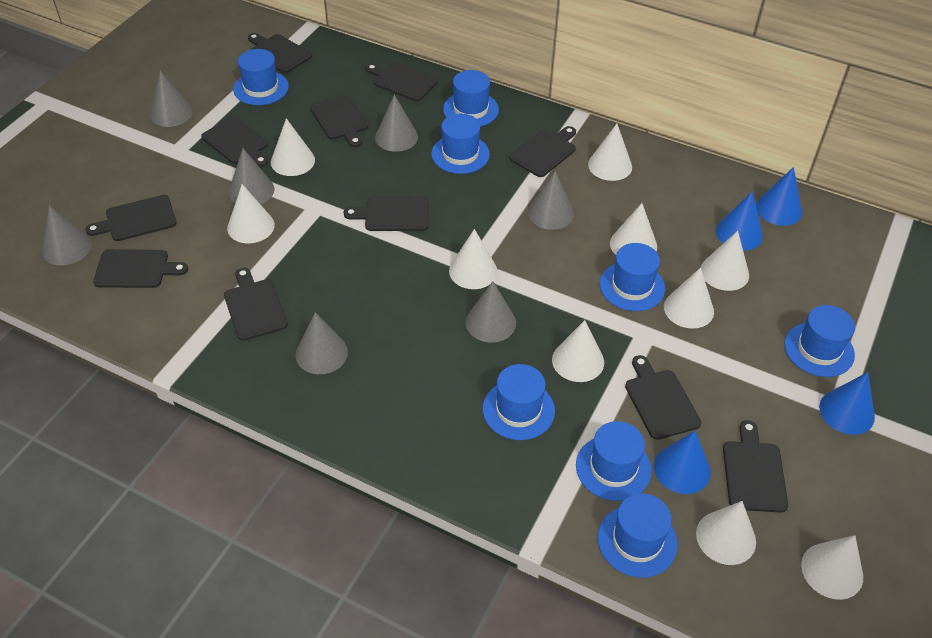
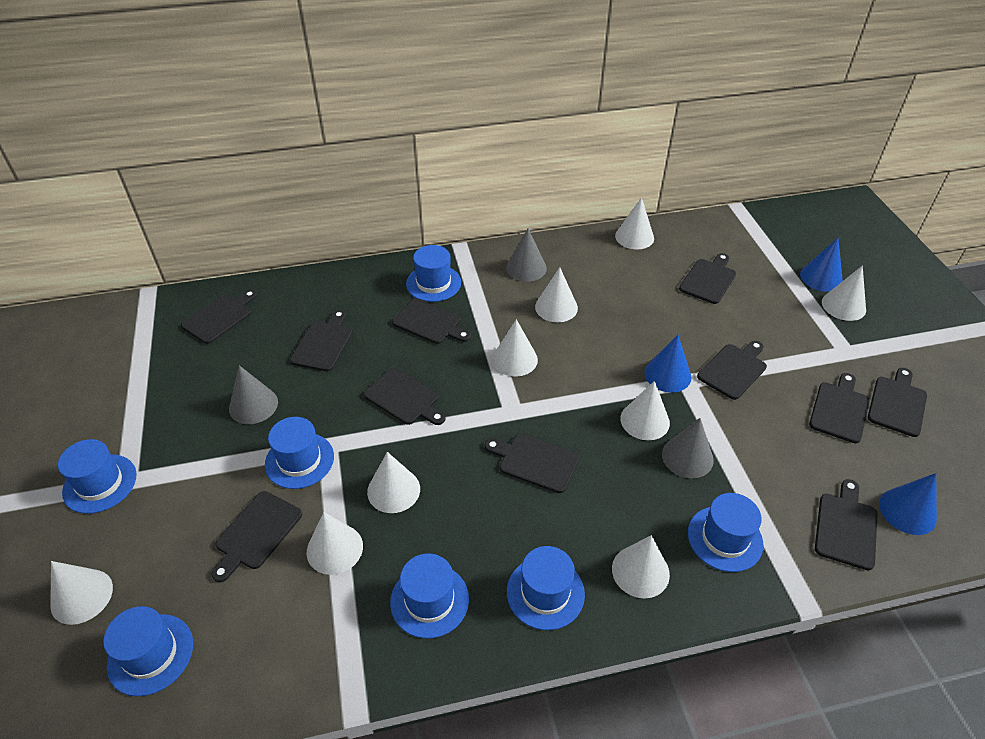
blue cone: 4 -> 3
blue hat: 8 -> 7
grey cone: 7 -> 3
white cone: 10 -> 9

